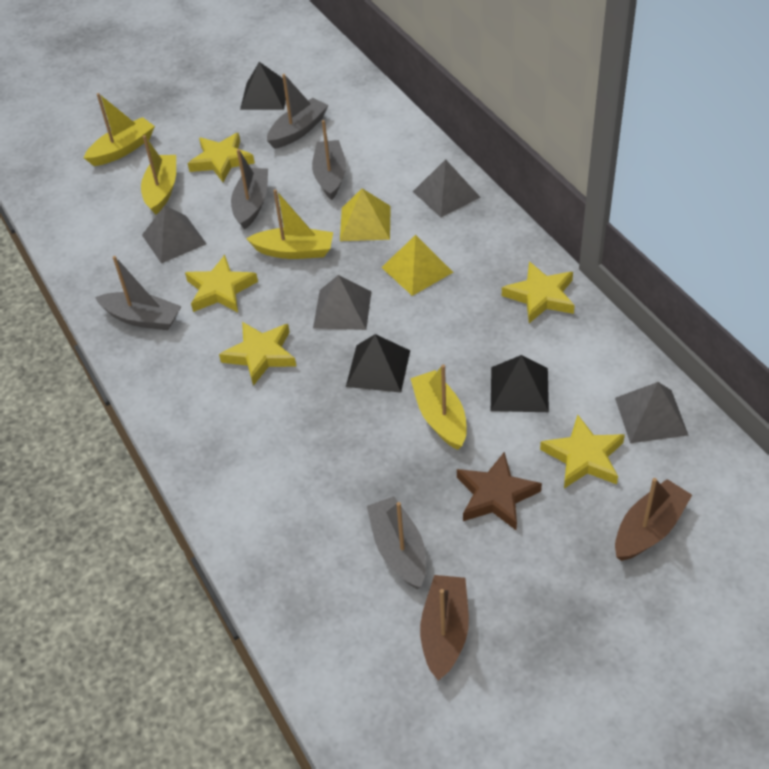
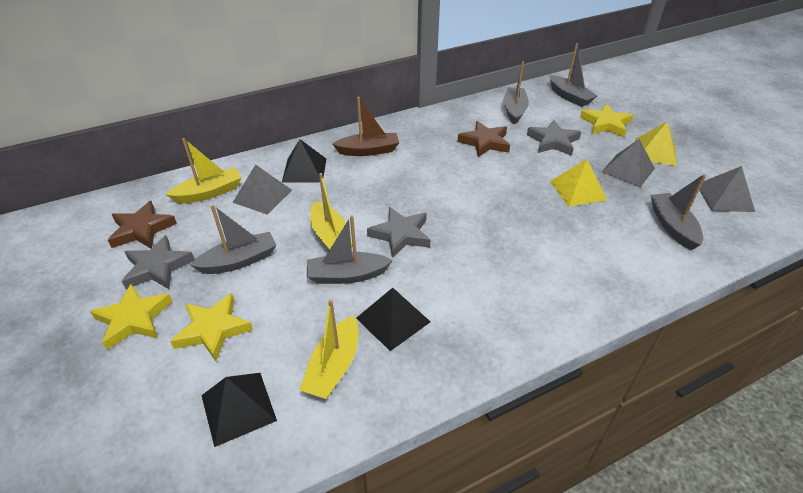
brown boat: 2 -> 1
brown star: 1 -> 2
grey pyramid: 4 -> 3
grey star: 0 -> 3
yellow boat: 4 -> 3
yellow star: 5 -> 3

